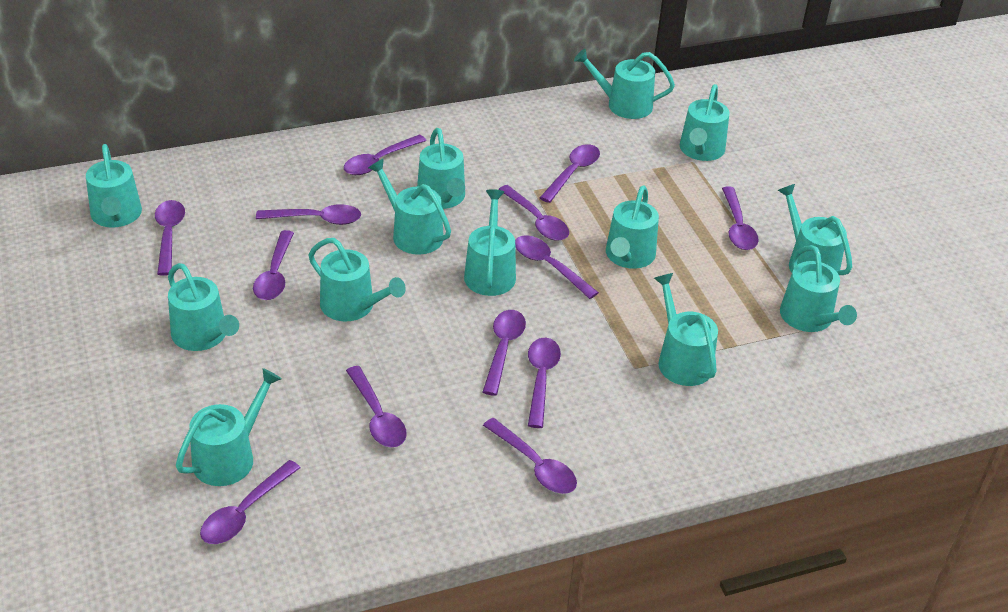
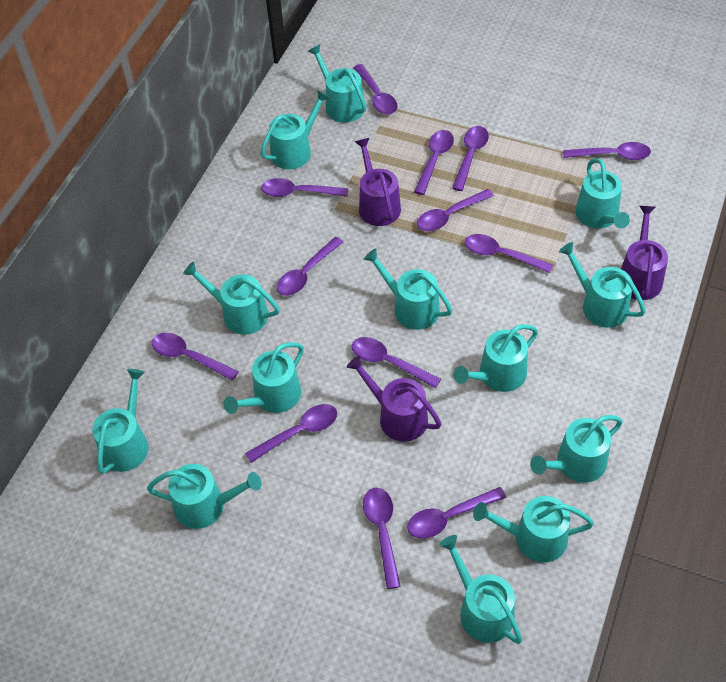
purple watering can: 0 -> 3

